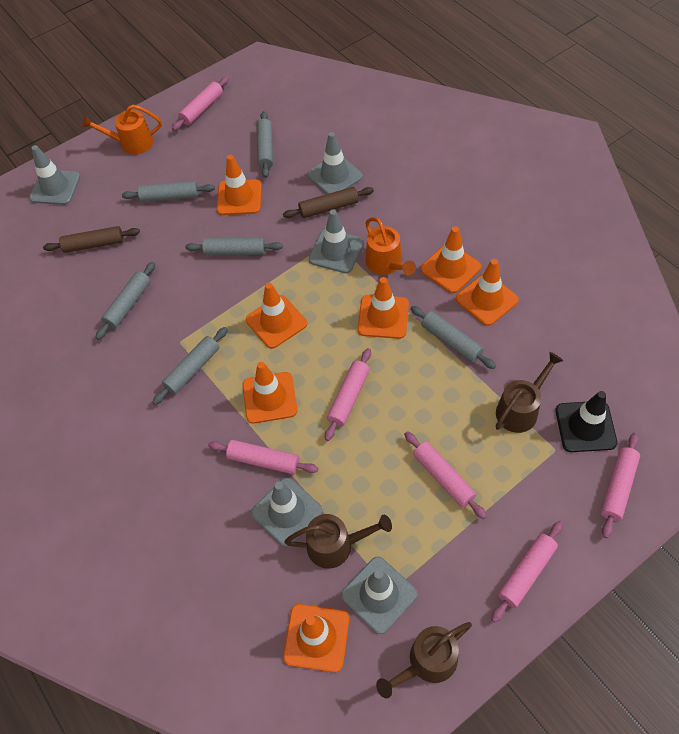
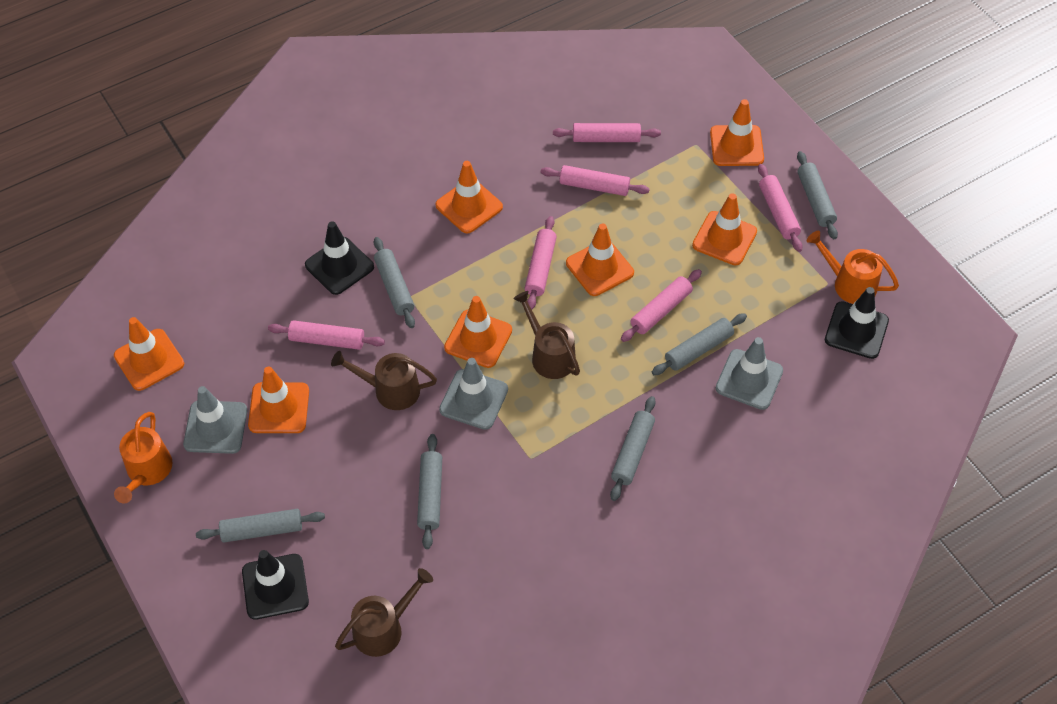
black traffic cone: 1 -> 3
brown rolling pin: 2 -> 0
grey traffic cone: 5 -> 3

